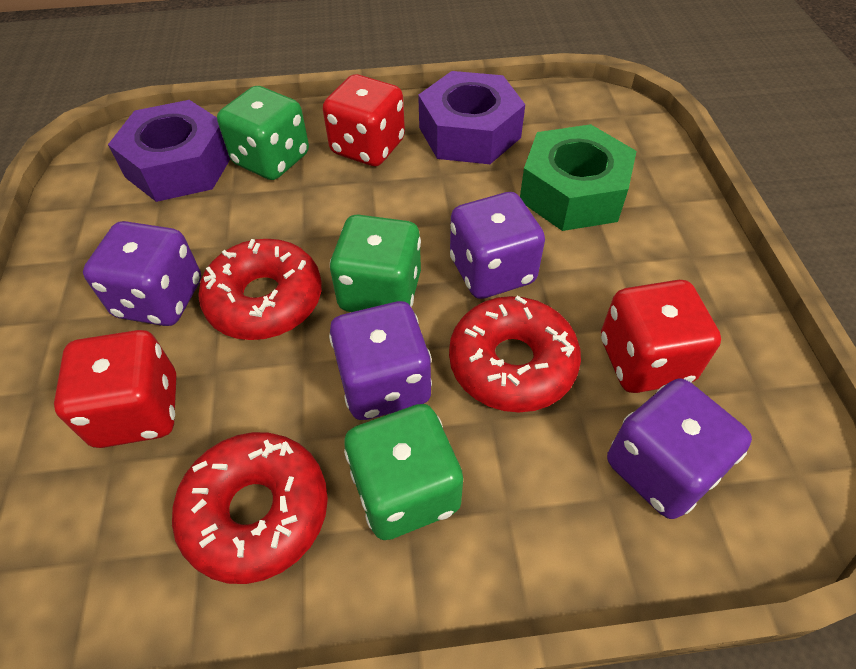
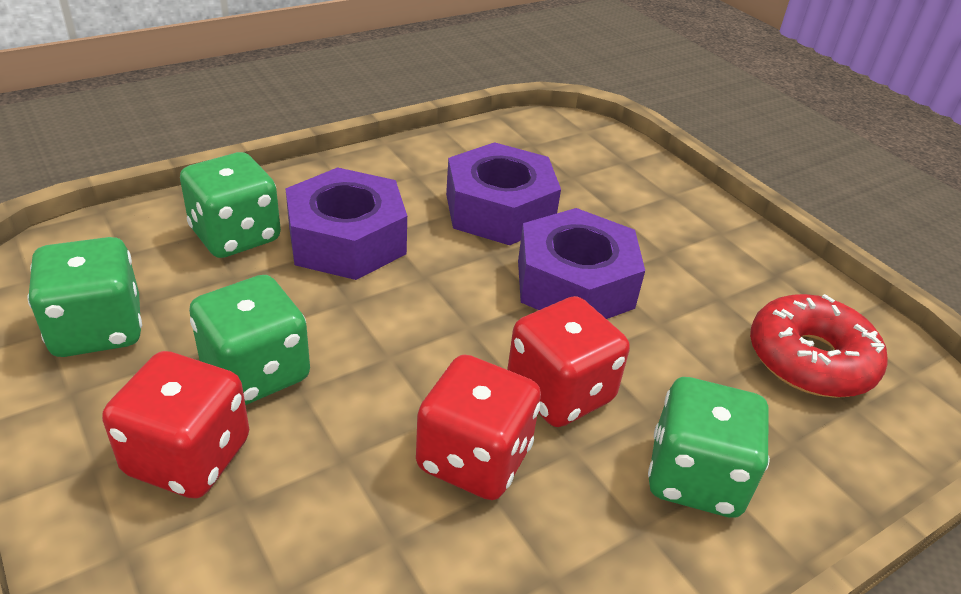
green dice: 3 -> 4
green nut: 1 -> 0
purple dice: 4 -> 0
purple nut: 2 -> 3
red donut: 3 -> 1

